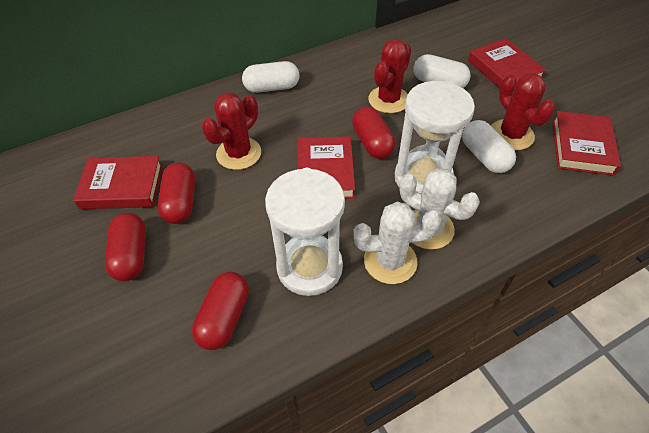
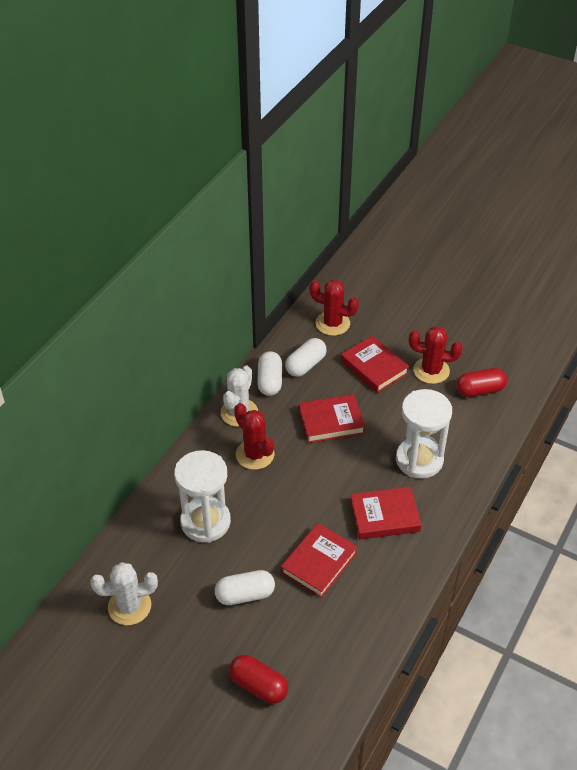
red capsule: 4 -> 2

